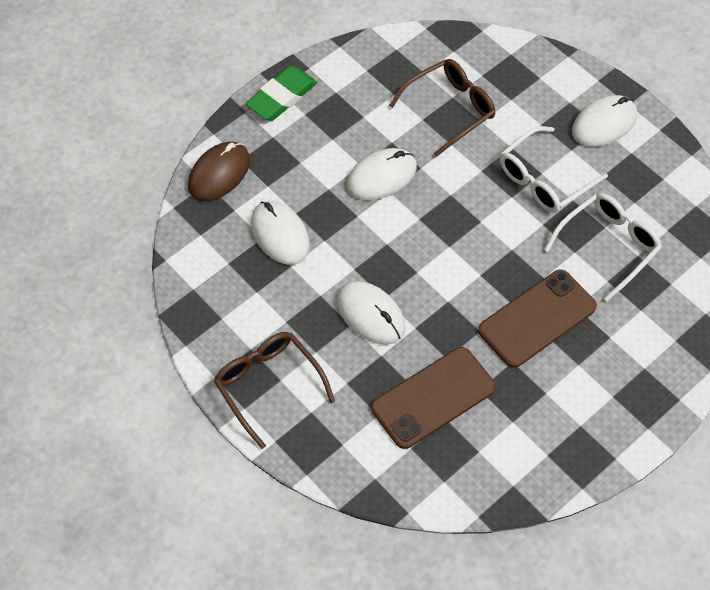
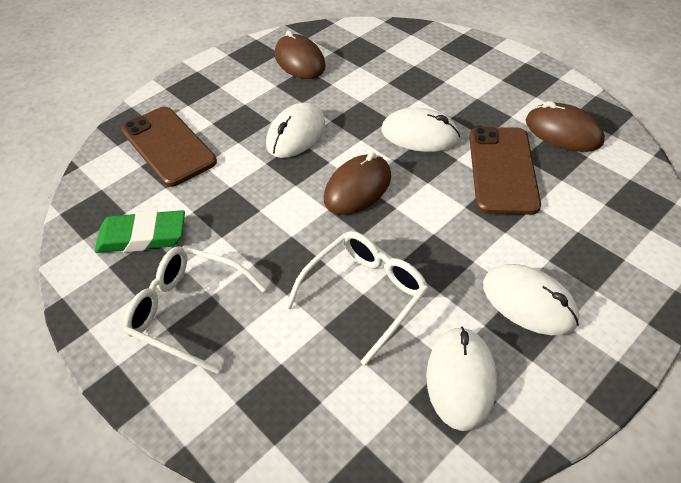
brown glasses: 2 -> 0
brown mouse: 1 -> 3

